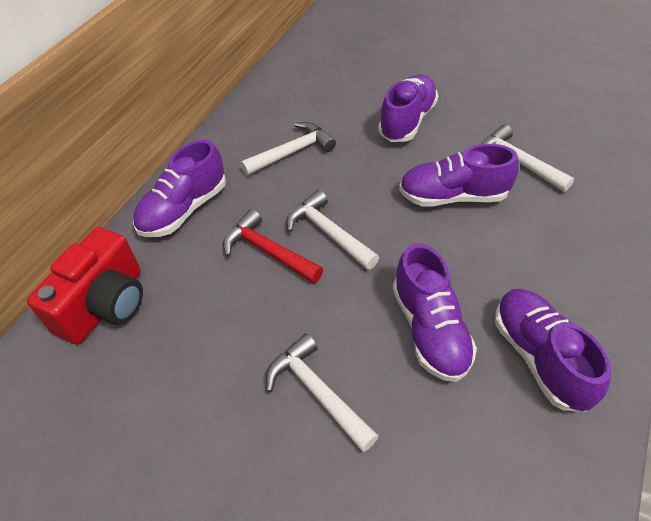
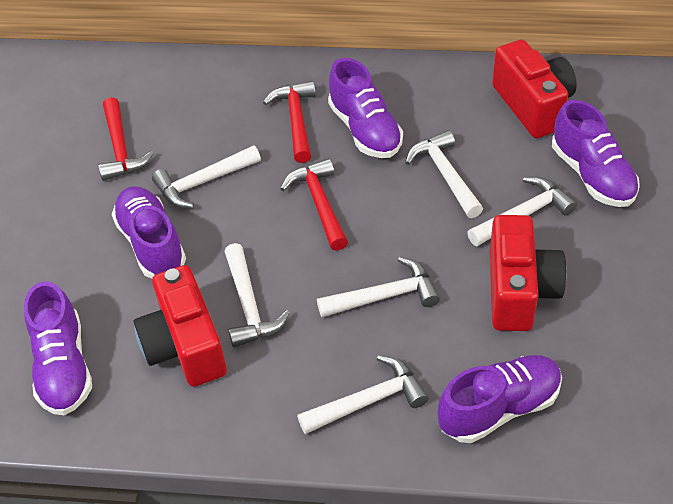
red camera: 1 -> 3
red hammer: 1 -> 3
white hammer: 4 -> 6

